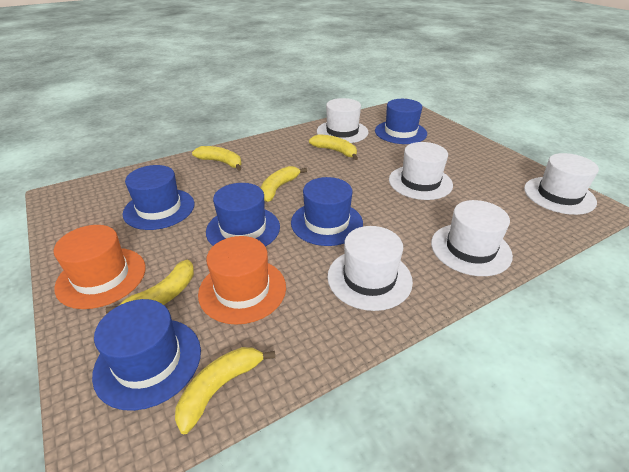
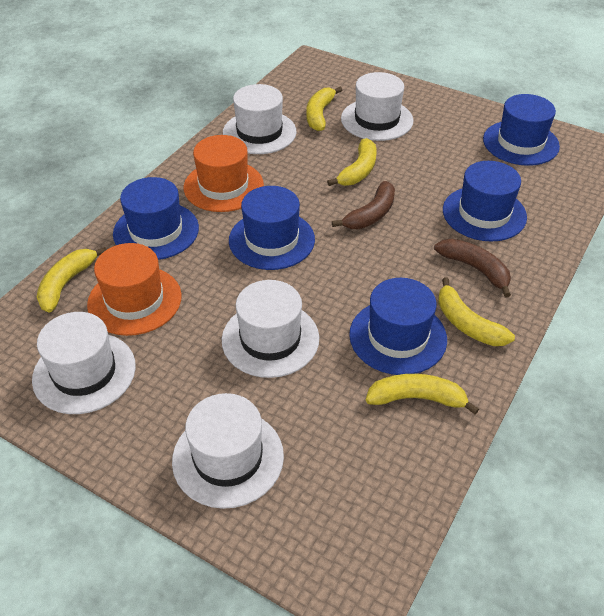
brown banana: 0 -> 2

